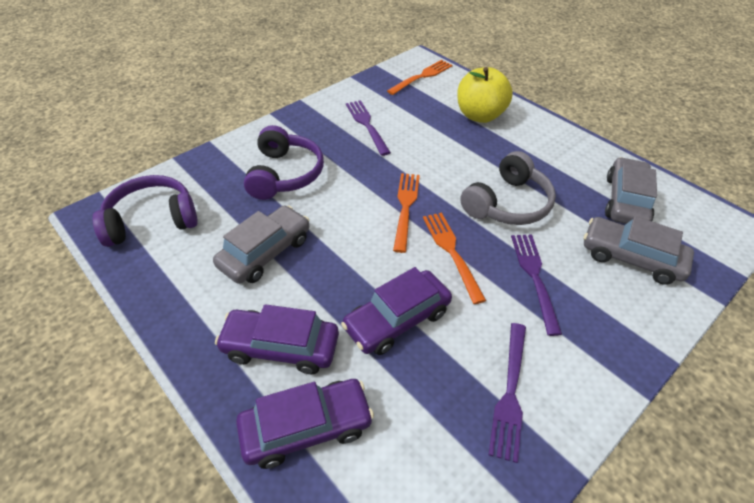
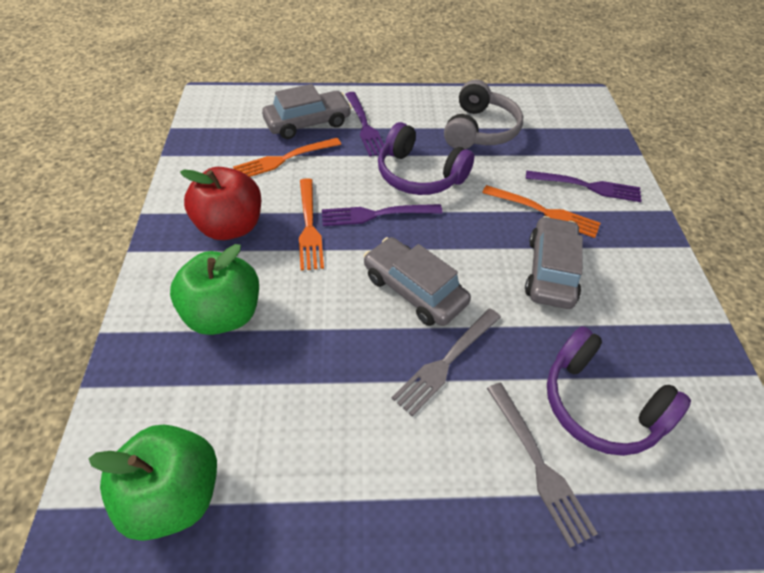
green apple: 0 -> 2
grey fork: 0 -> 2
purple car: 3 -> 0
red apple: 0 -> 1
yellow apple: 1 -> 0

